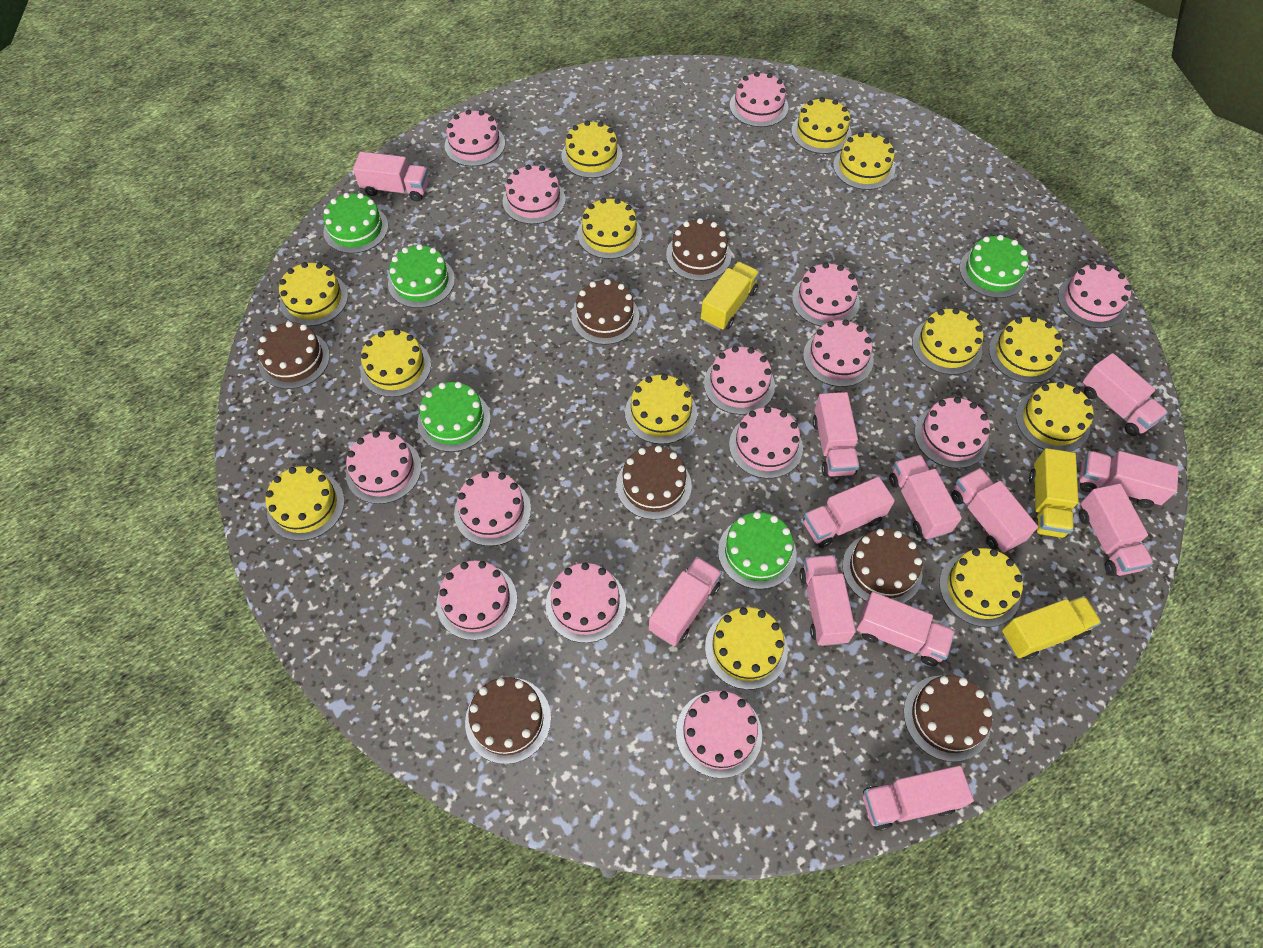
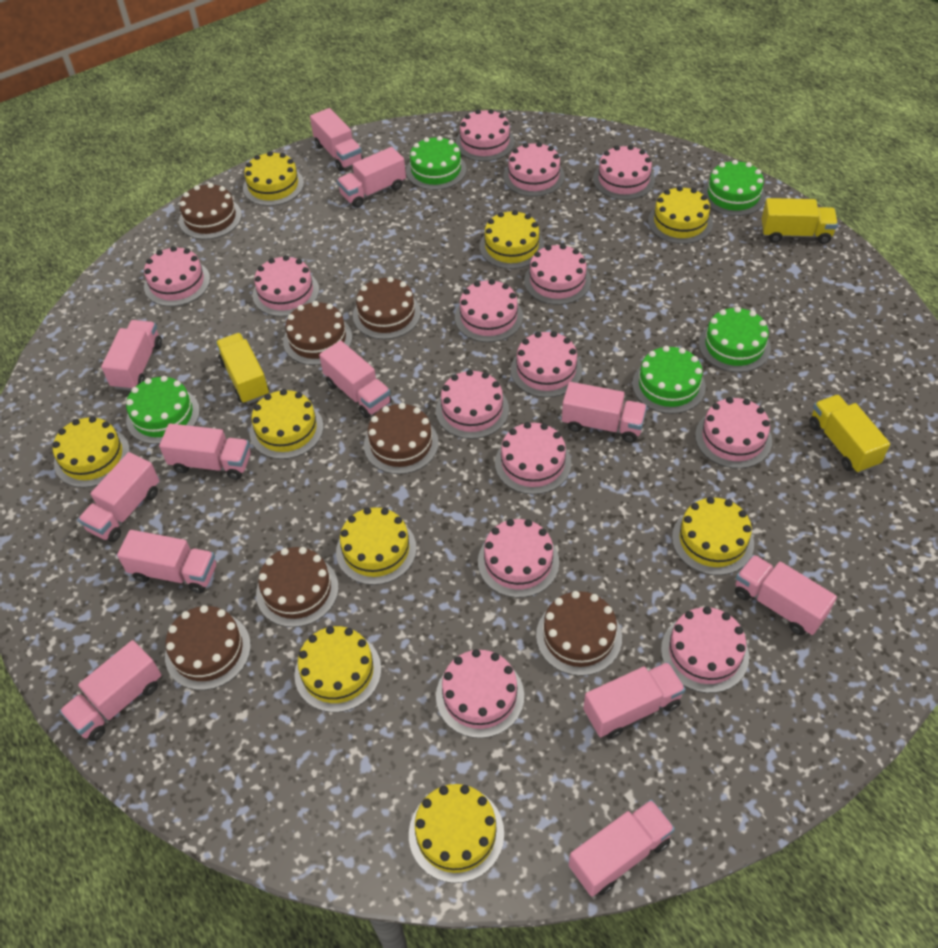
yellow cake: 13 -> 9

